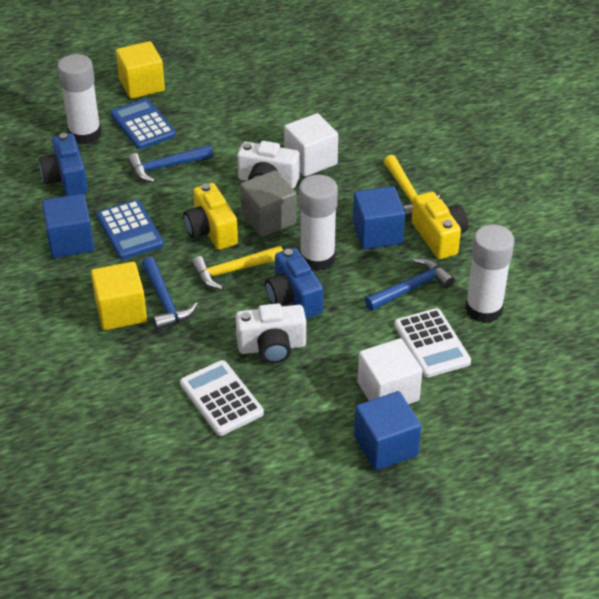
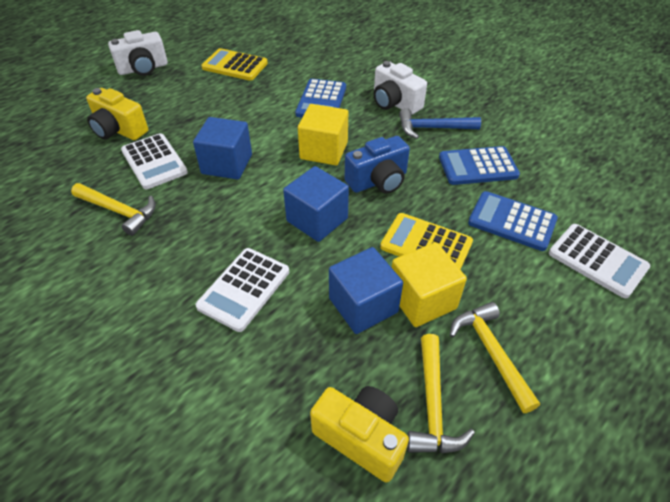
blue calculator: 2 -> 3
blue camera: 2 -> 1
blue hammer: 3 -> 1
grey cube: 1 -> 0
white calculator: 2 -> 3
white cube: 2 -> 0
white glue stick: 3 -> 0
yellow calculator: 0 -> 2
yellow hammer: 2 -> 3

